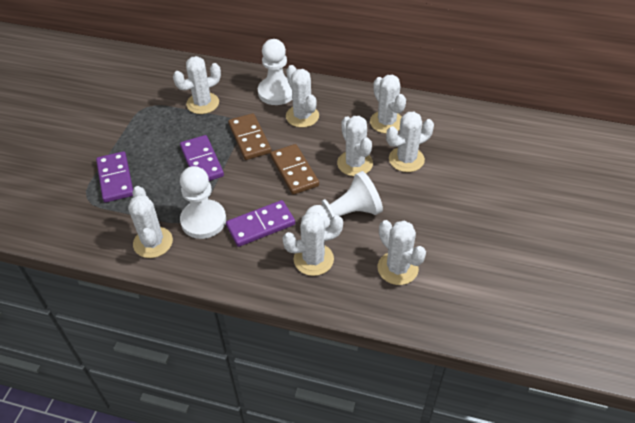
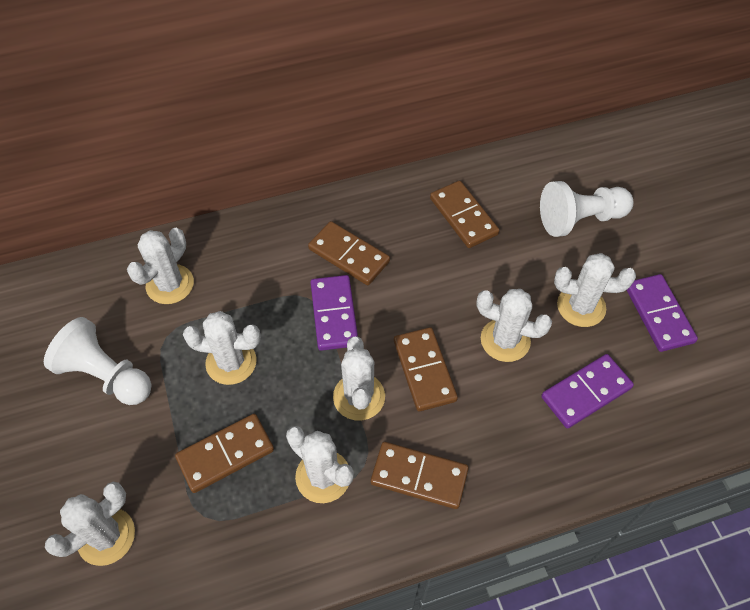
brown domino: 2 -> 5
white cactus: 8 -> 7
white pawn: 3 -> 2

